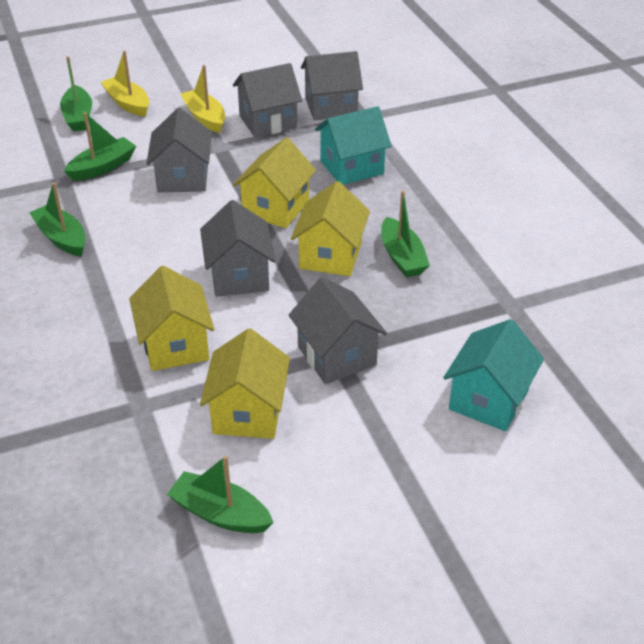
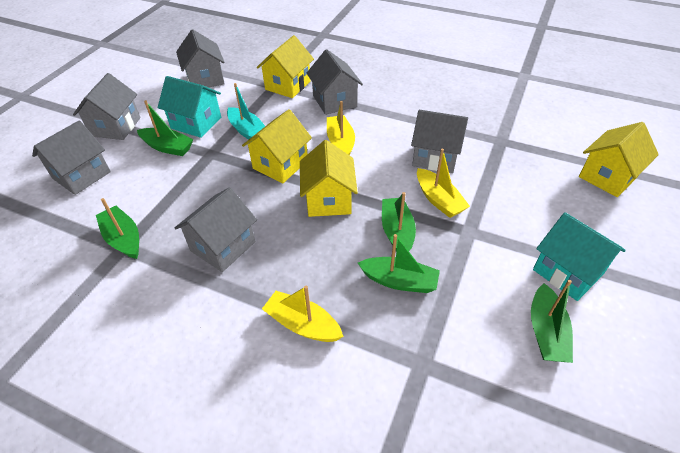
grey house: 5 -> 6
turquoise boat: 0 -> 1
yellow boat: 2 -> 3

